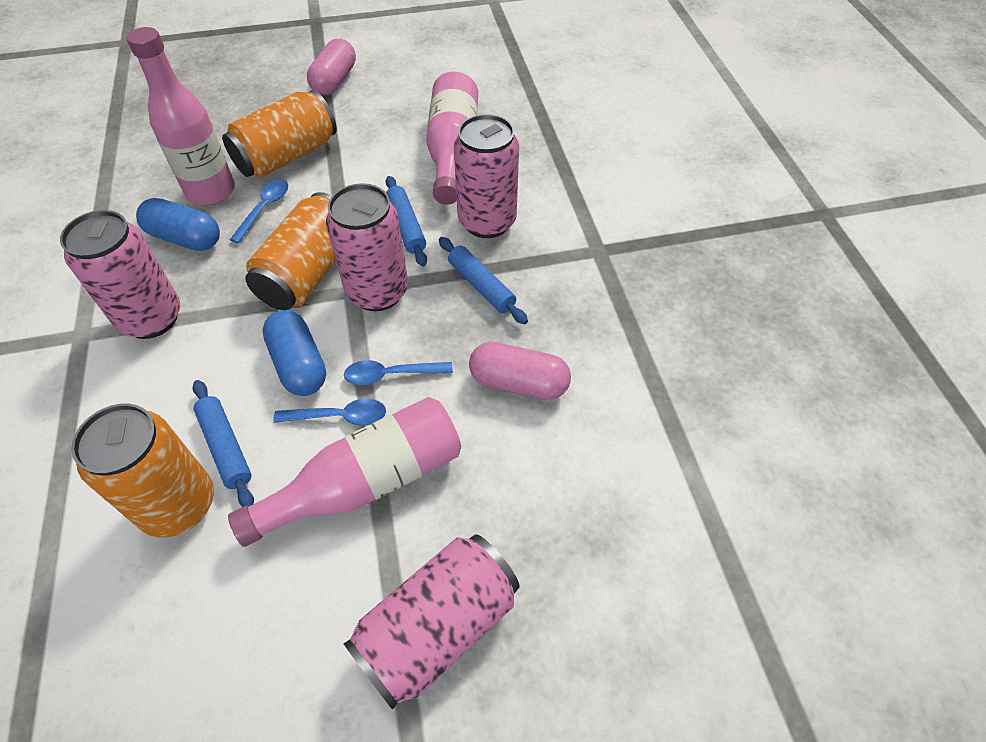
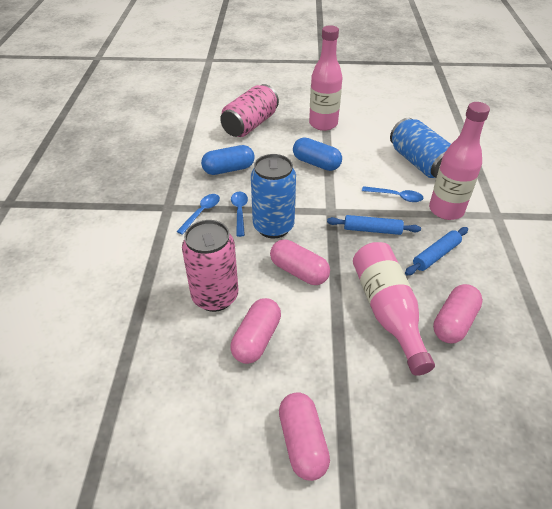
blue can: 0 -> 2
blue rolling pin: 3 -> 2
orange can: 3 -> 0
pink can: 4 -> 2
pink capsule: 2 -> 4

